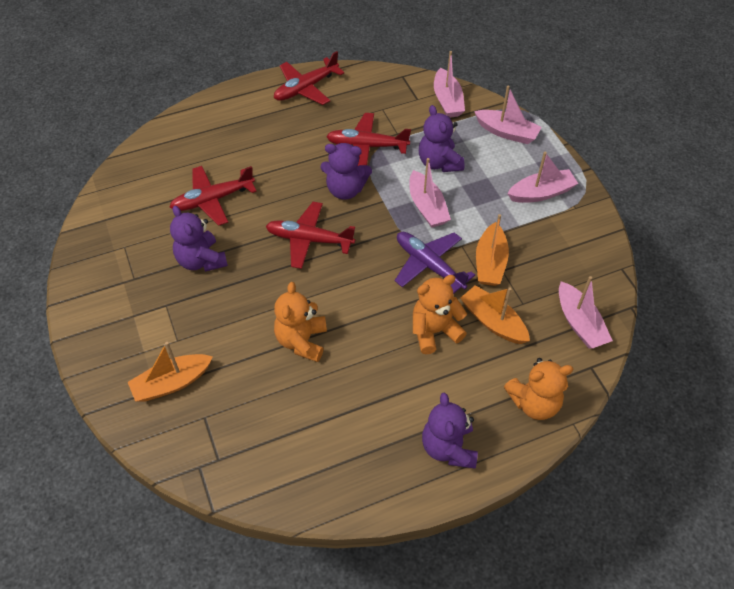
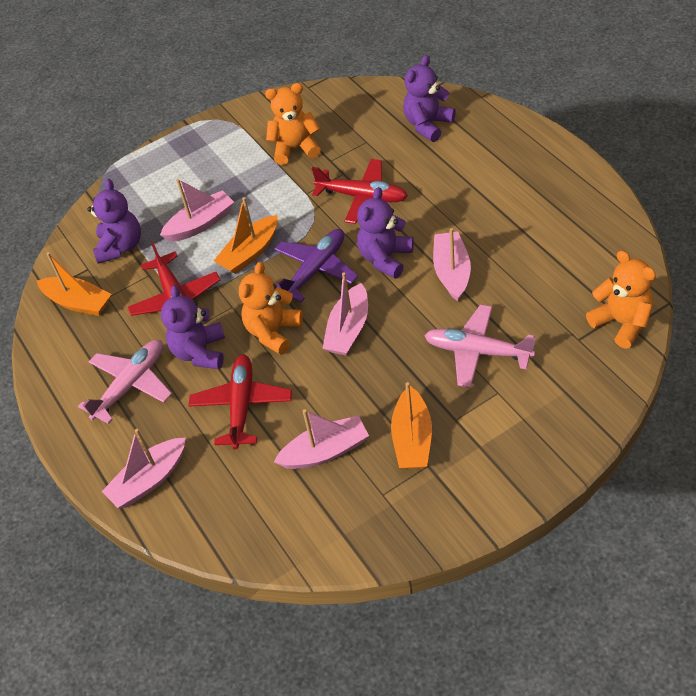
pink plane: 0 -> 2
red plane: 4 -> 3

